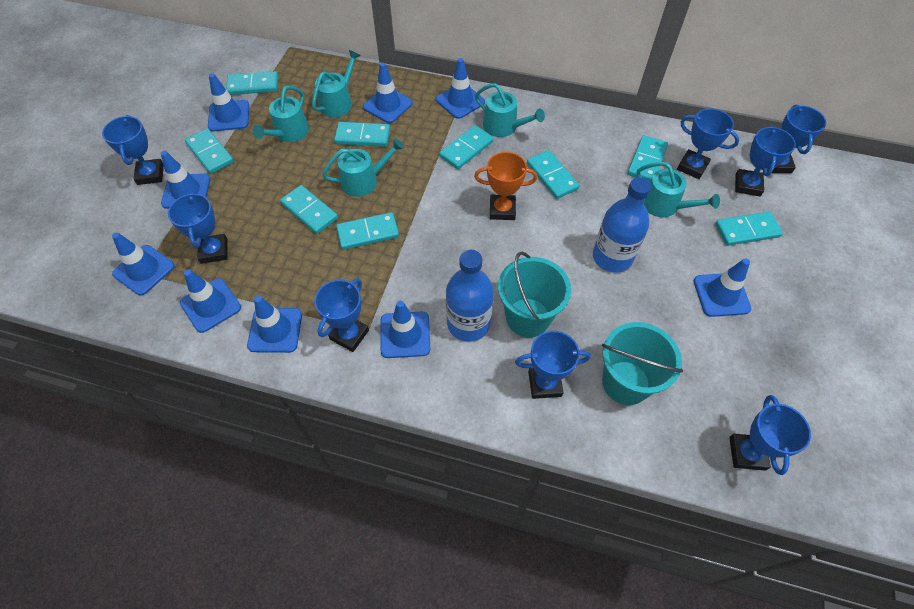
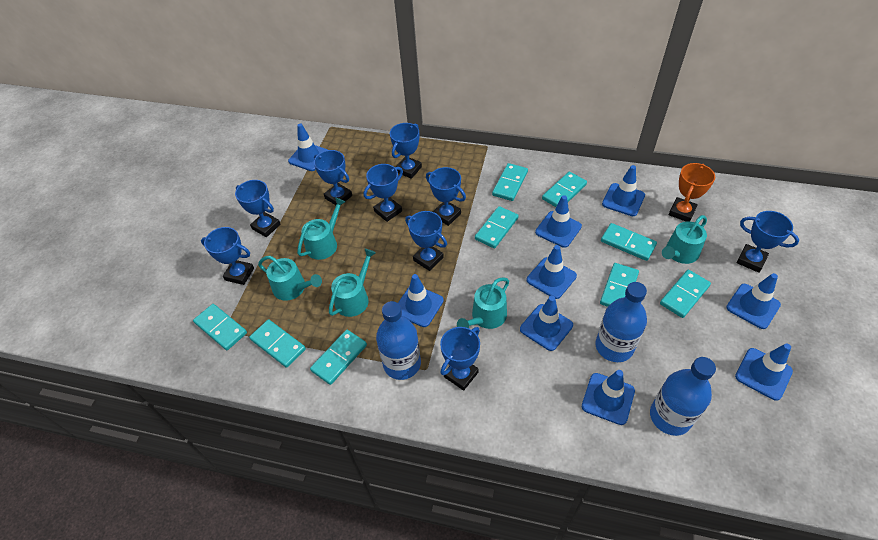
blue bottle: 2 -> 3
blue trophy: 8 -> 9
turquoise bucket: 2 -> 0

